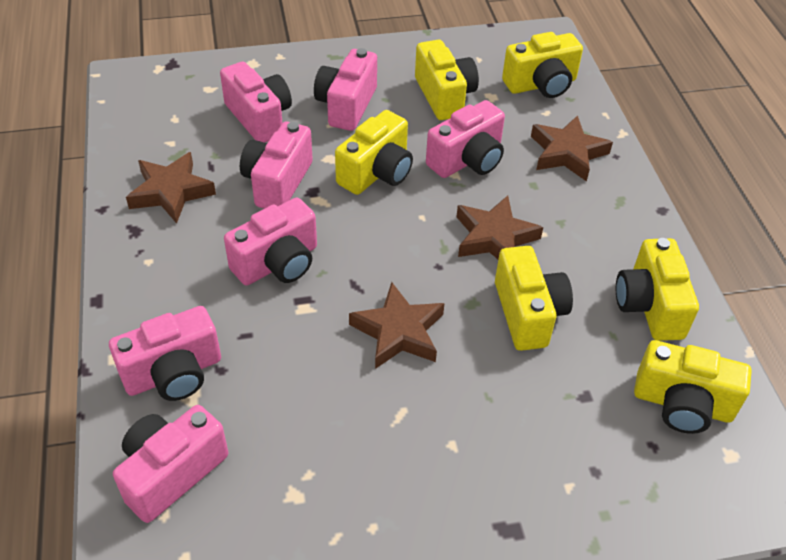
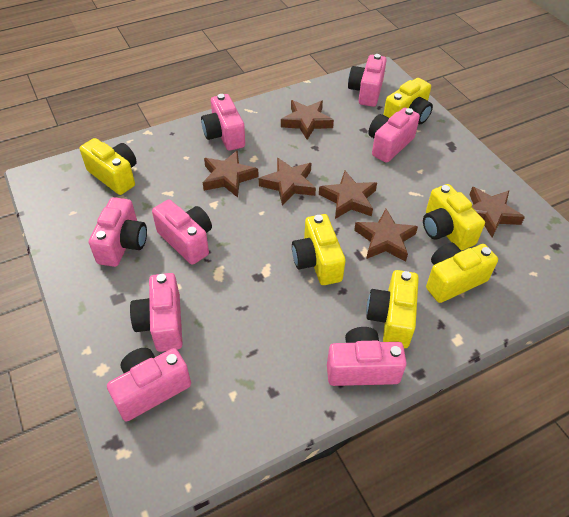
brown star: 4 -> 6
pink camera: 7 -> 8

